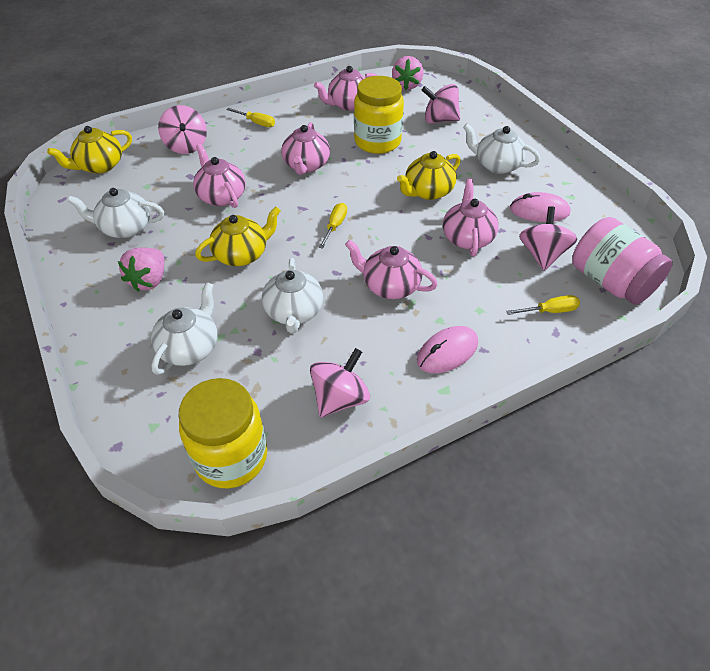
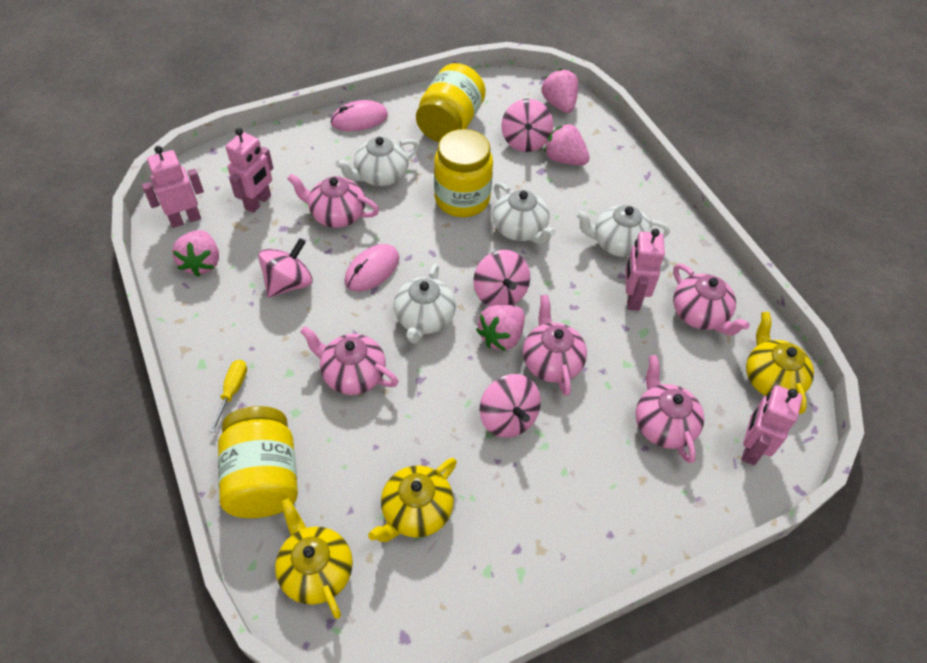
pink jar: 1 -> 0
pink robot: 0 -> 4
pink strawberry: 2 -> 4
yellow jar: 2 -> 3
yellow screwdriver: 3 -> 1

